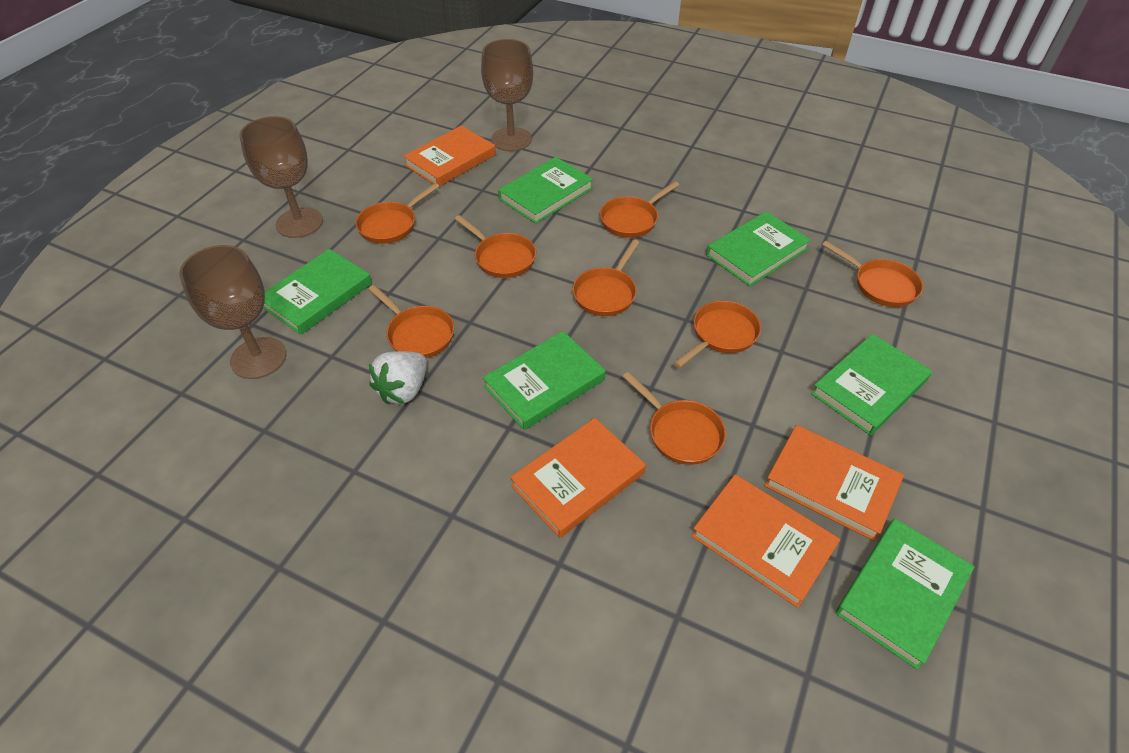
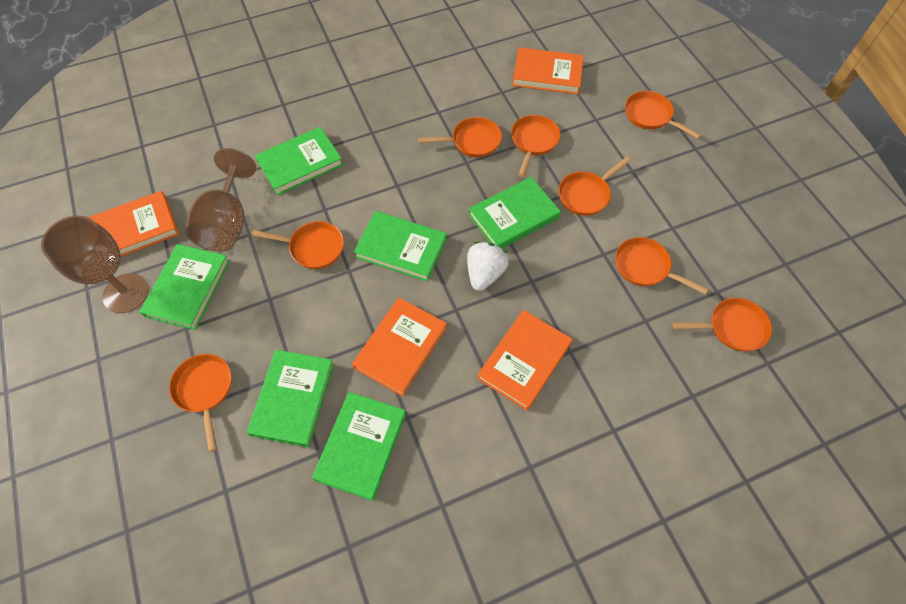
brown goblet: 3 -> 2

